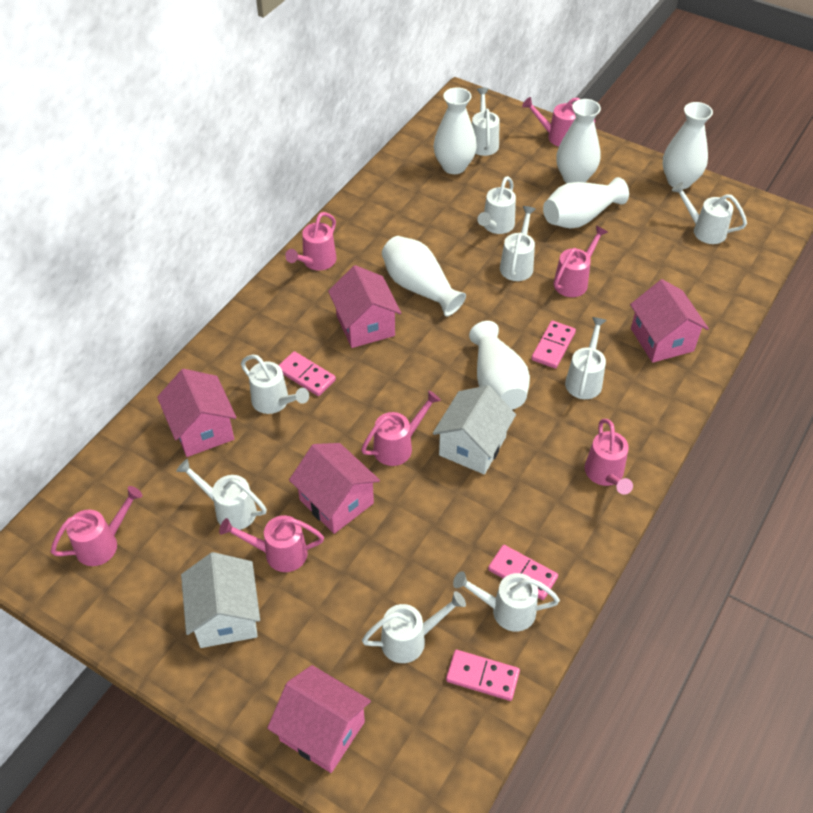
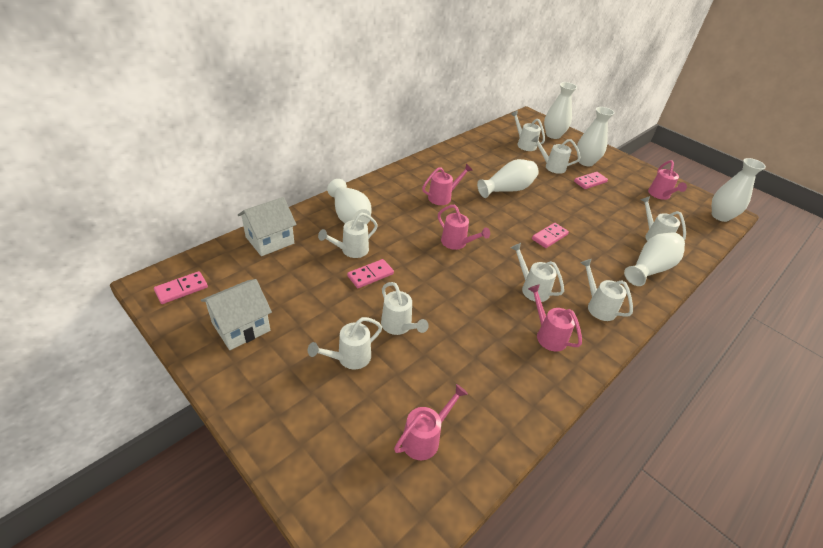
pink house: 5 -> 0
pink watering can: 7 -> 5
white watering can: 9 -> 8

